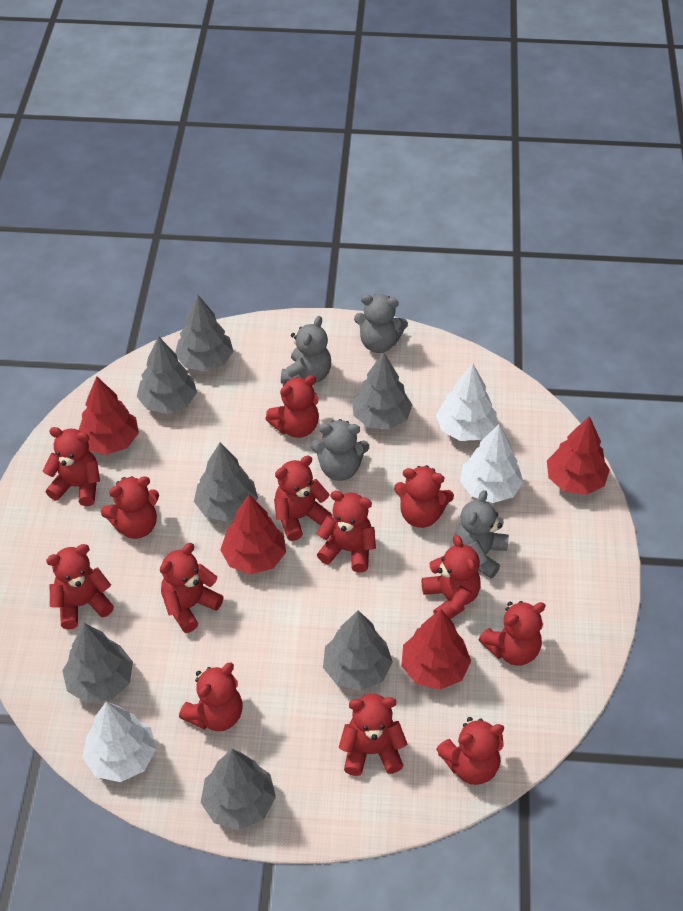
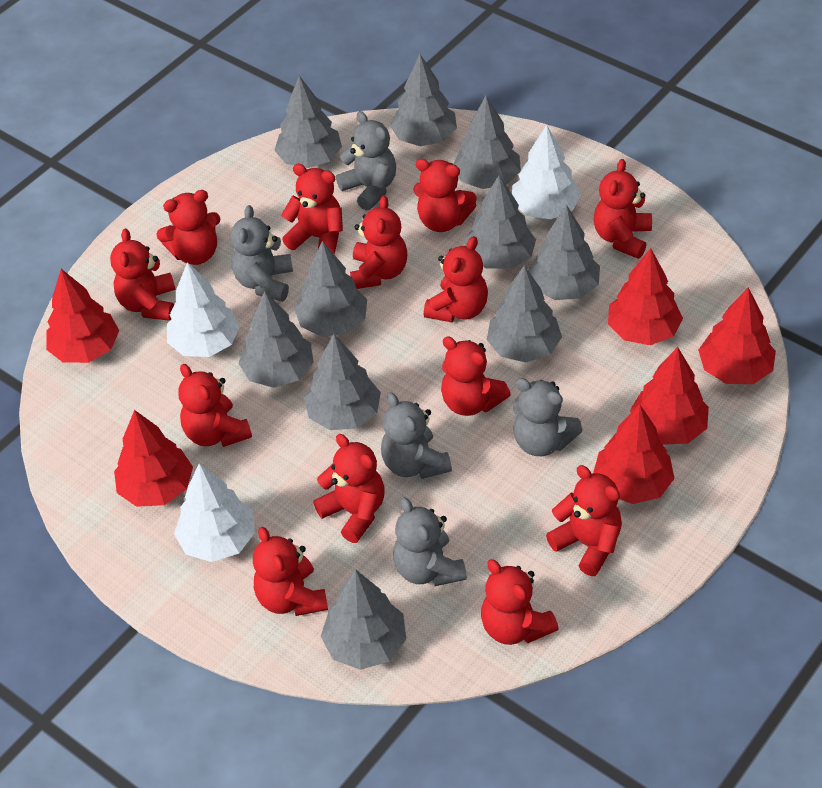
grey teddy bear: 4 -> 5
grey tree: 7 -> 10
red tree: 4 -> 6

